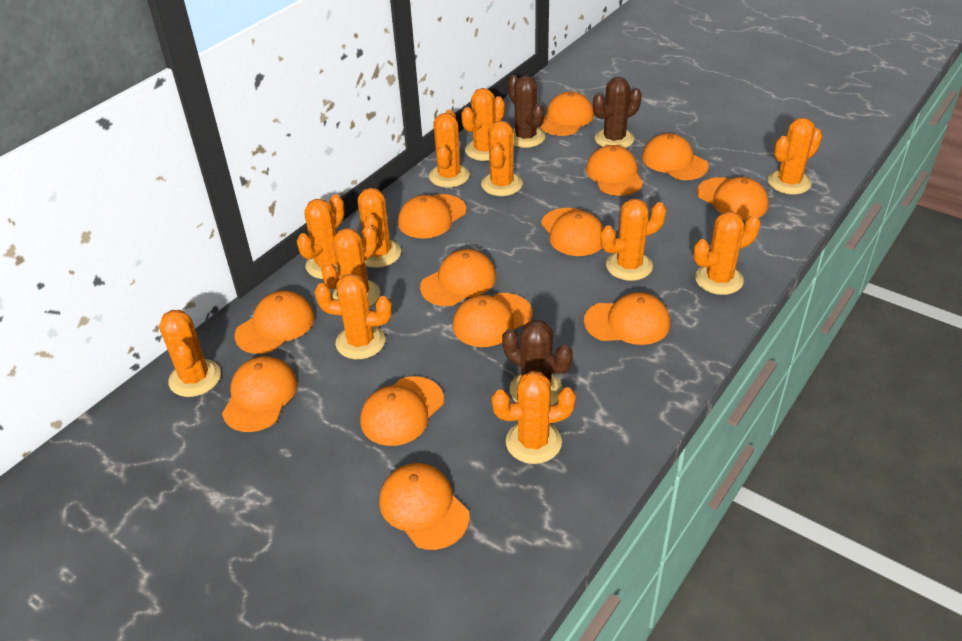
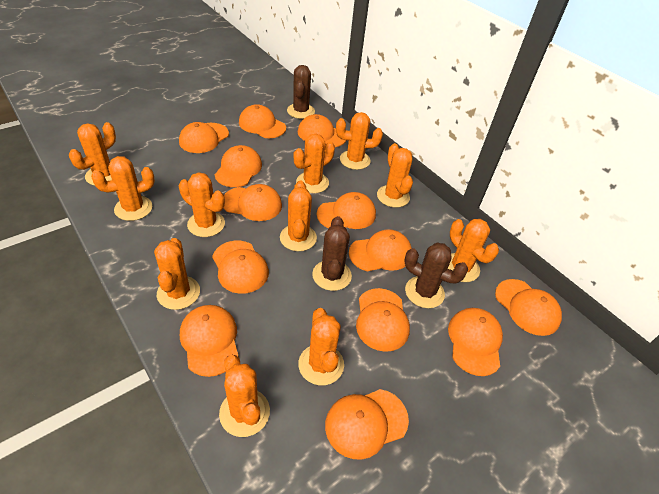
orange cactus: 12 -> 11

